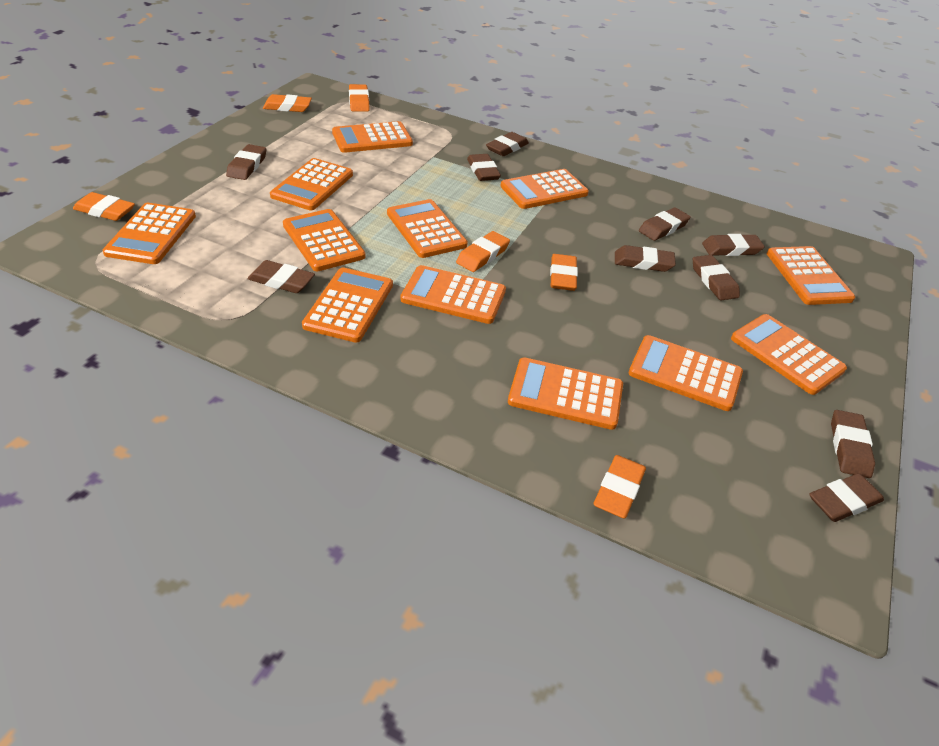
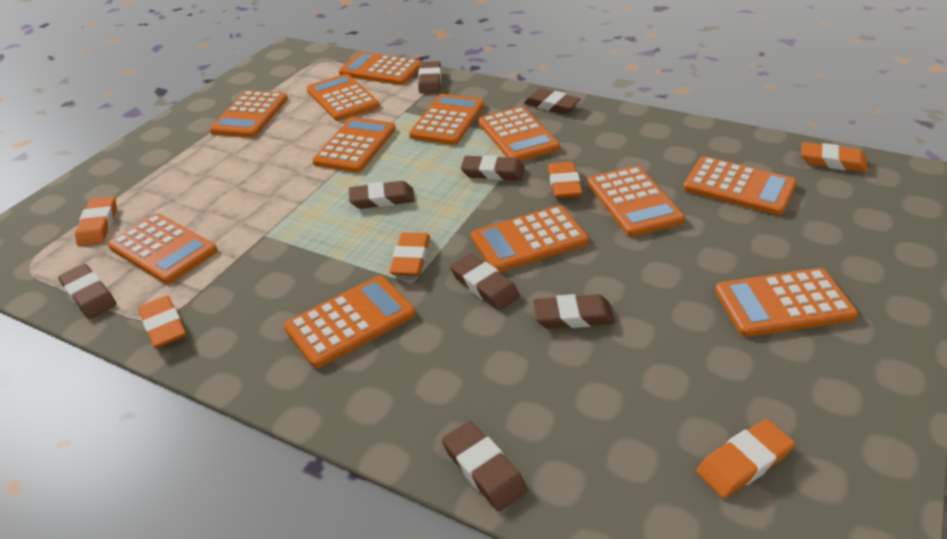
brown eraser: 10 -> 8

